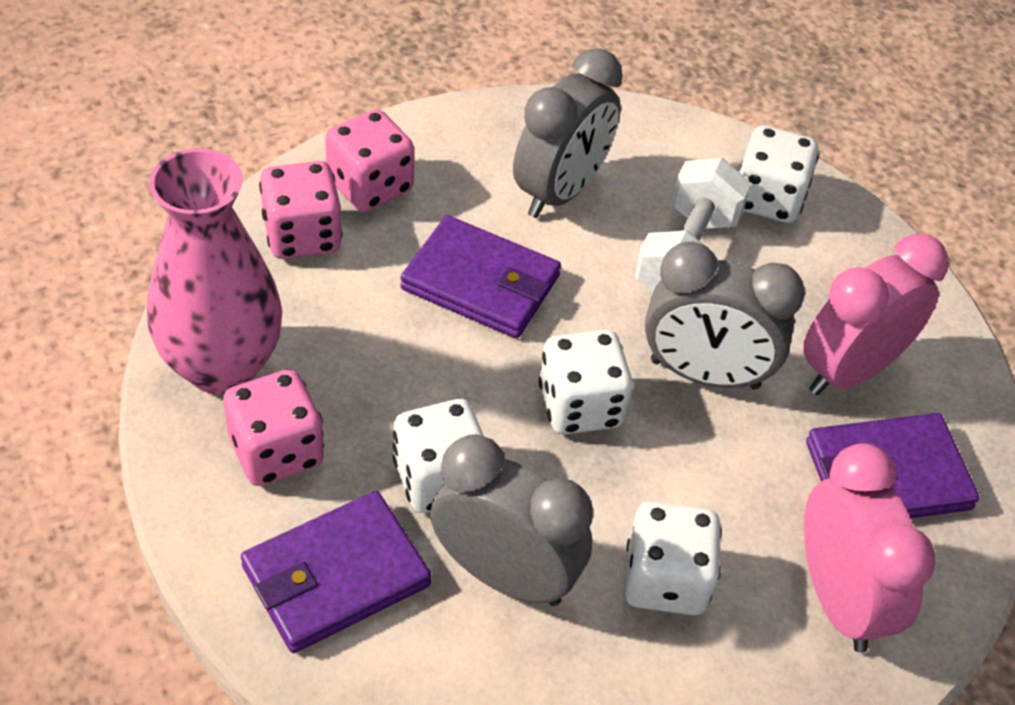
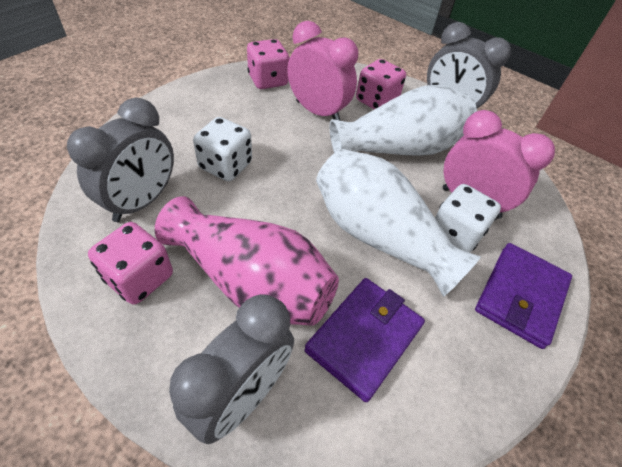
purple wallet: 3 -> 2
white dice: 4 -> 2
white dumbbell: 1 -> 0
white vase: 0 -> 2

